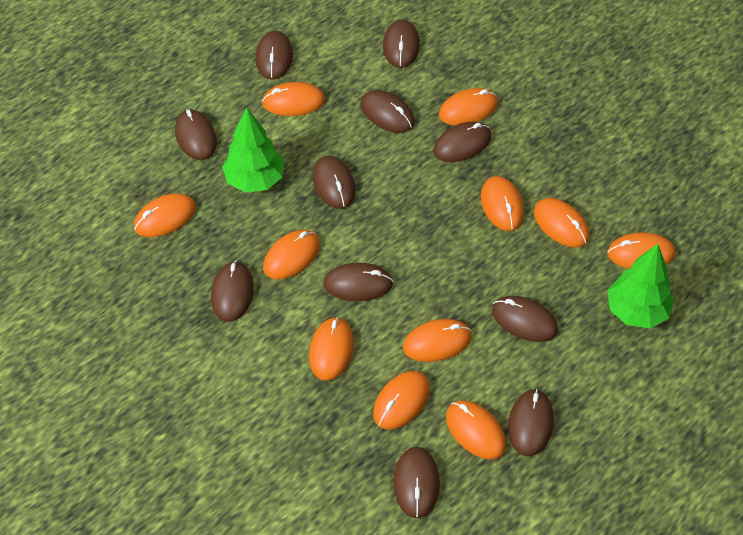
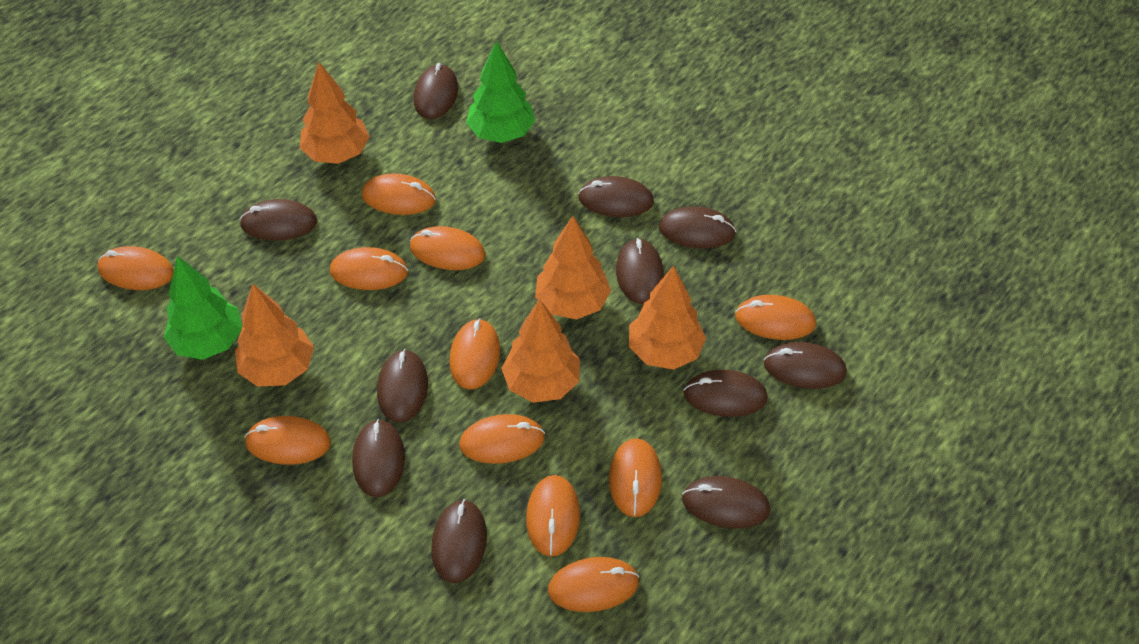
orange tree: 0 -> 5

